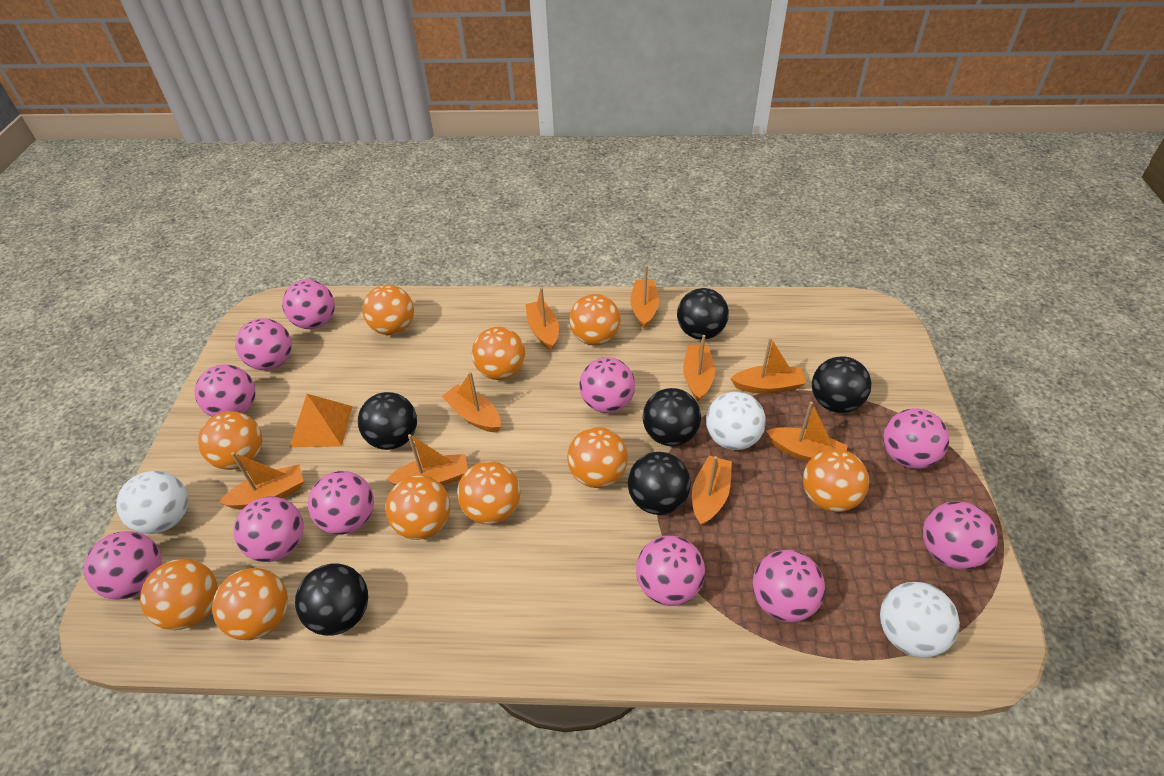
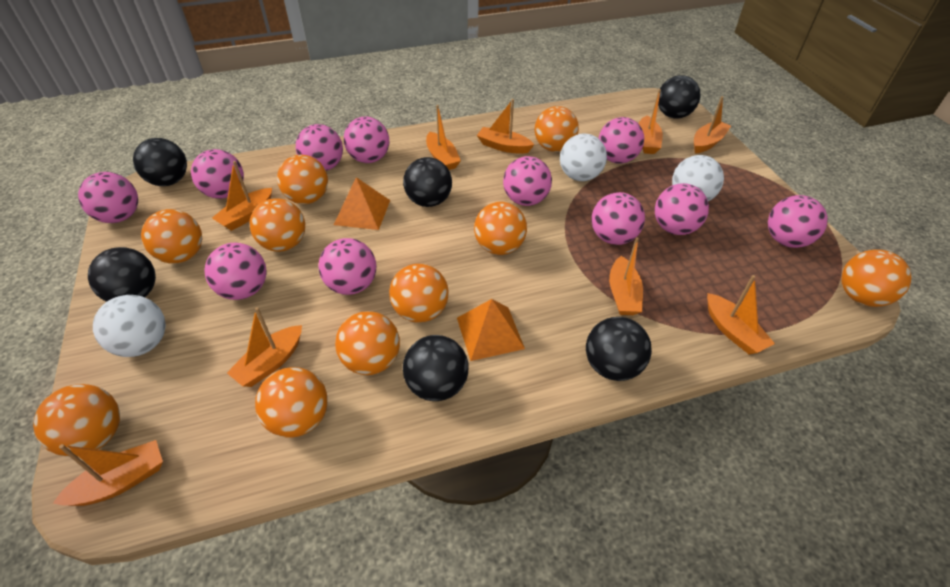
orange pyramid: 1 -> 2

